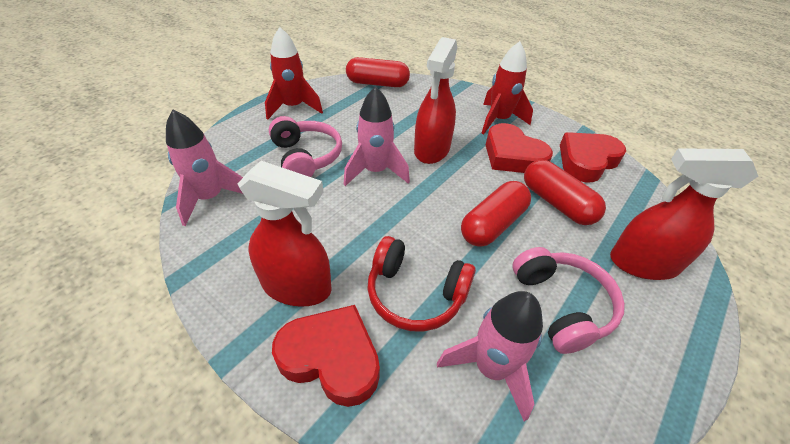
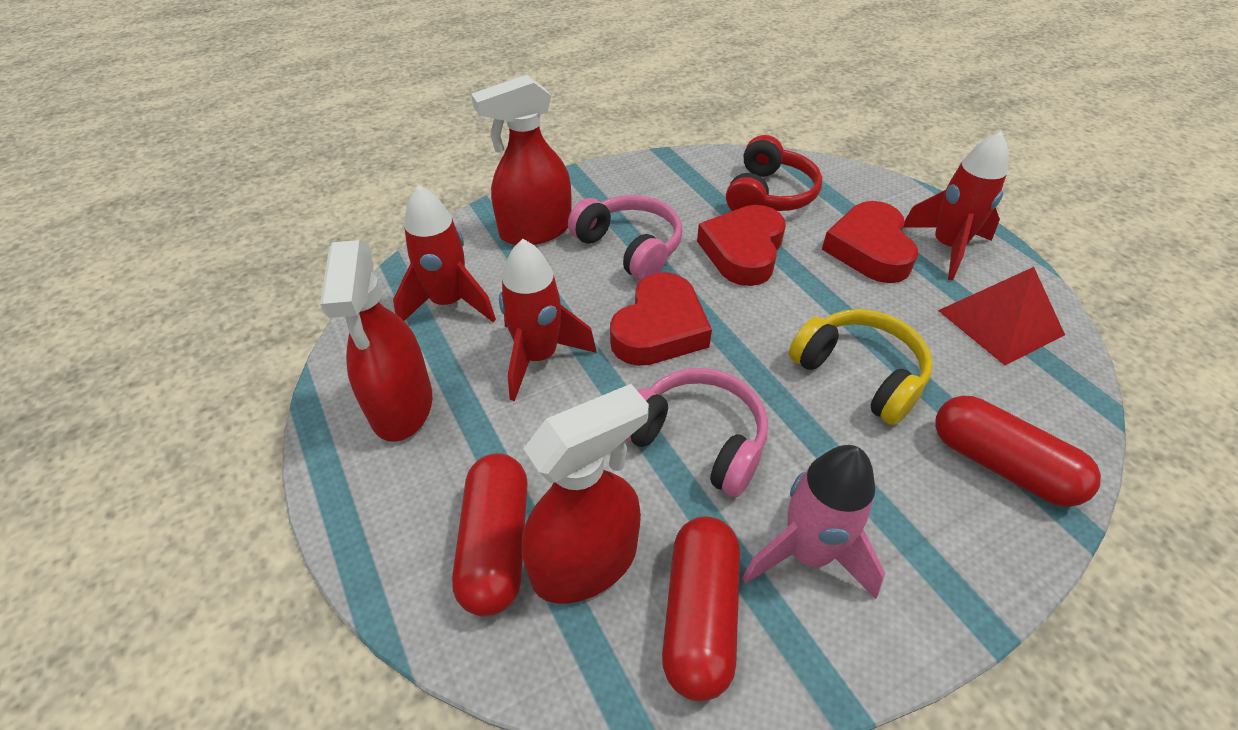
pink rocket: 3 -> 1
red pyramid: 0 -> 1
red rocket: 2 -> 3
yellow headphones: 0 -> 1

